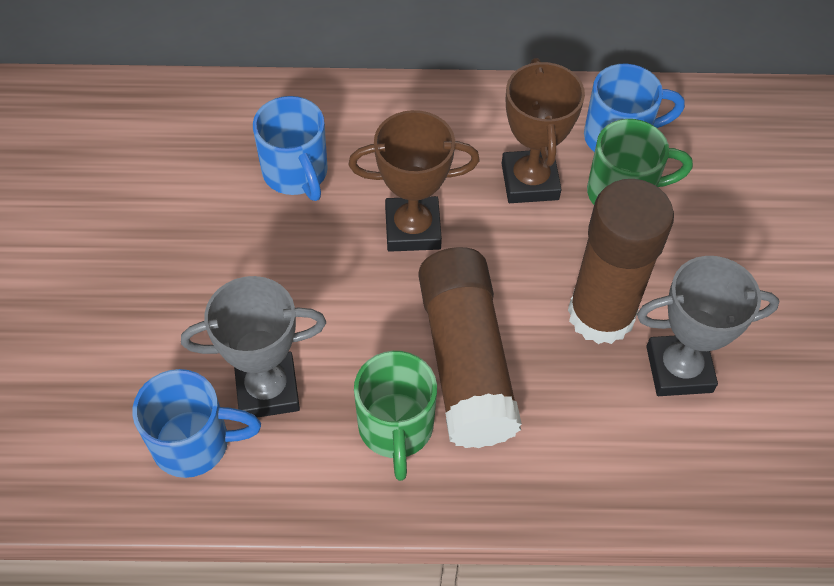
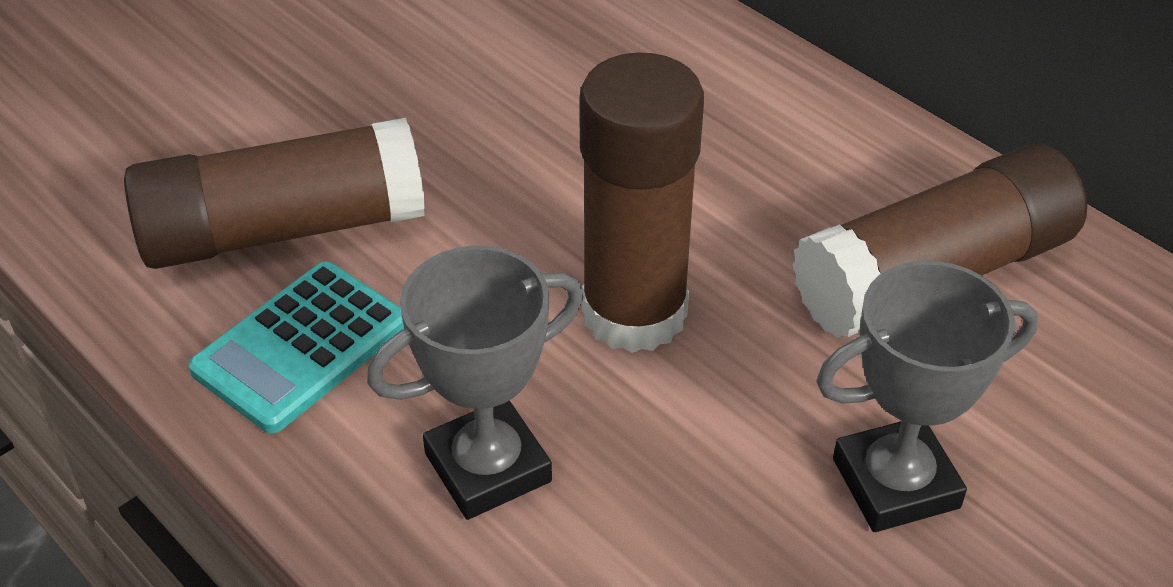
blue mug: 3 -> 0
brown glue stick: 2 -> 3
brown trophy: 2 -> 0
green mug: 2 -> 0
turquoise calculator: 0 -> 1

